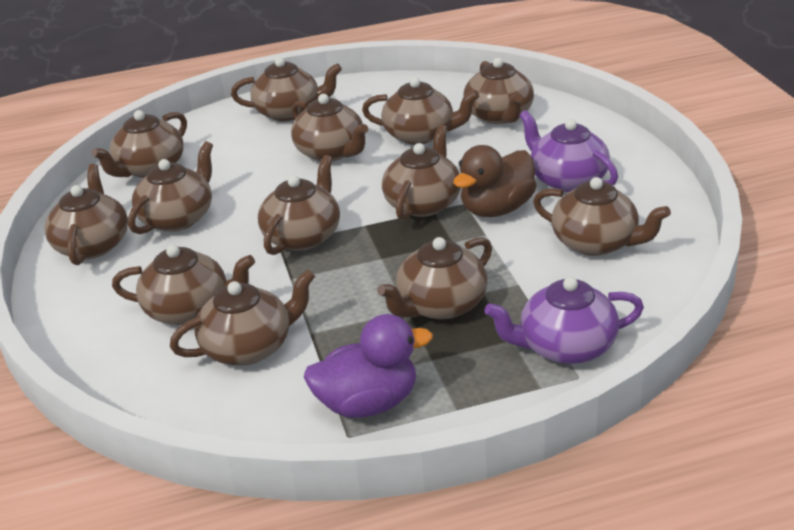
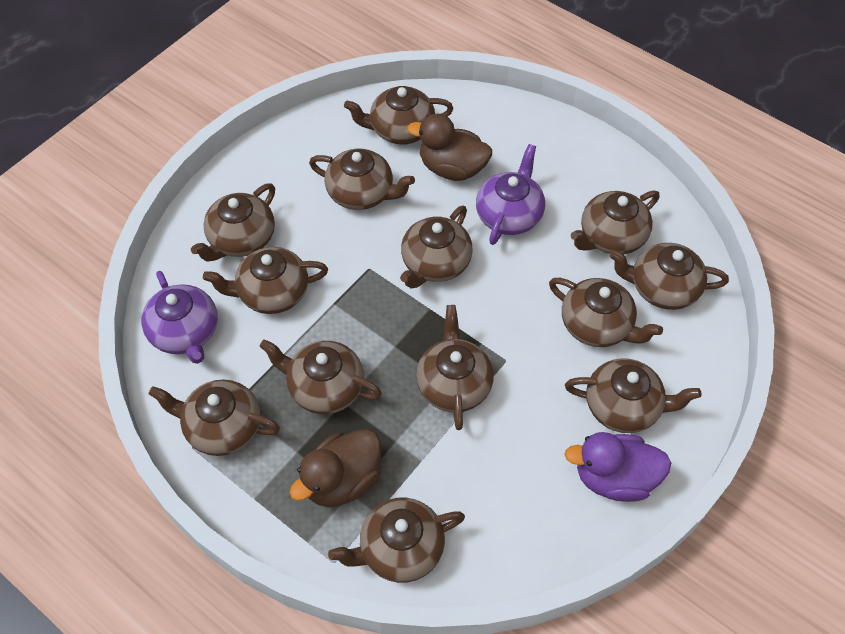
brown duck: 1 -> 2

